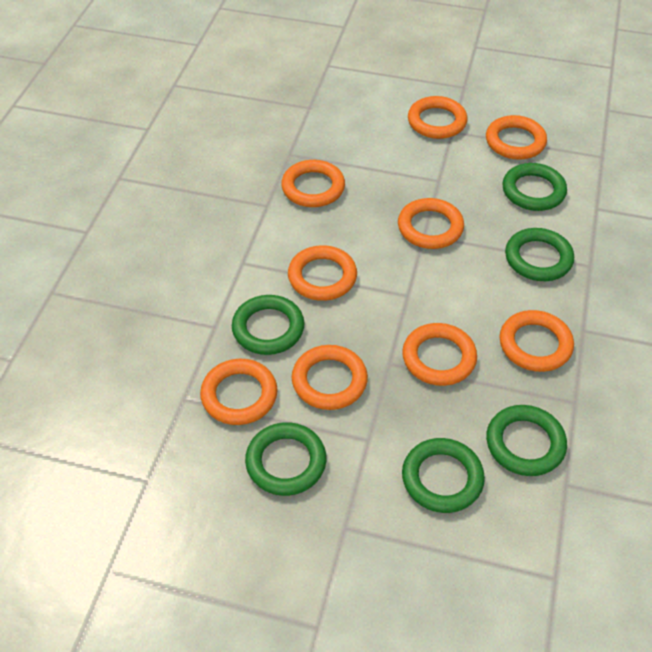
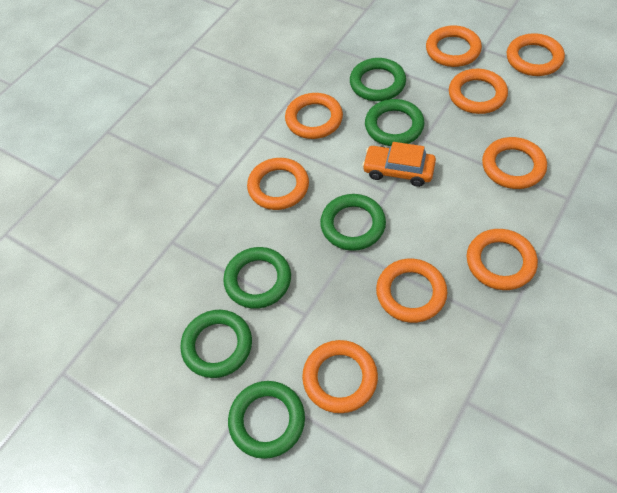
orange car: 0 -> 1

